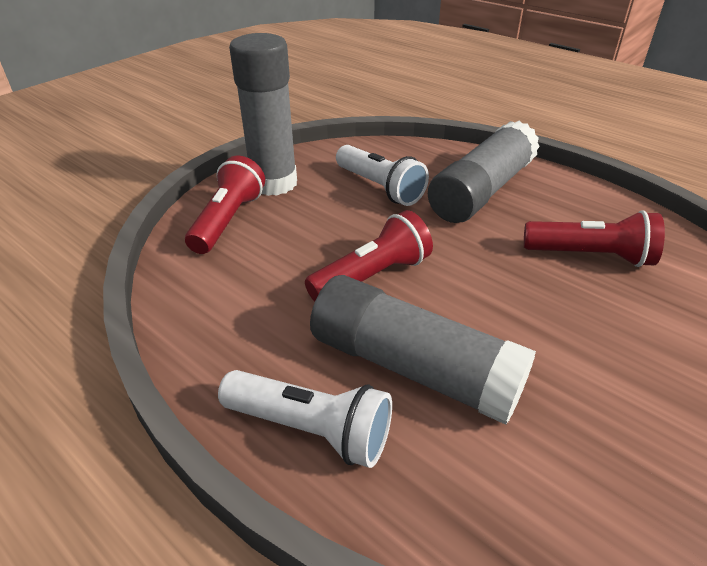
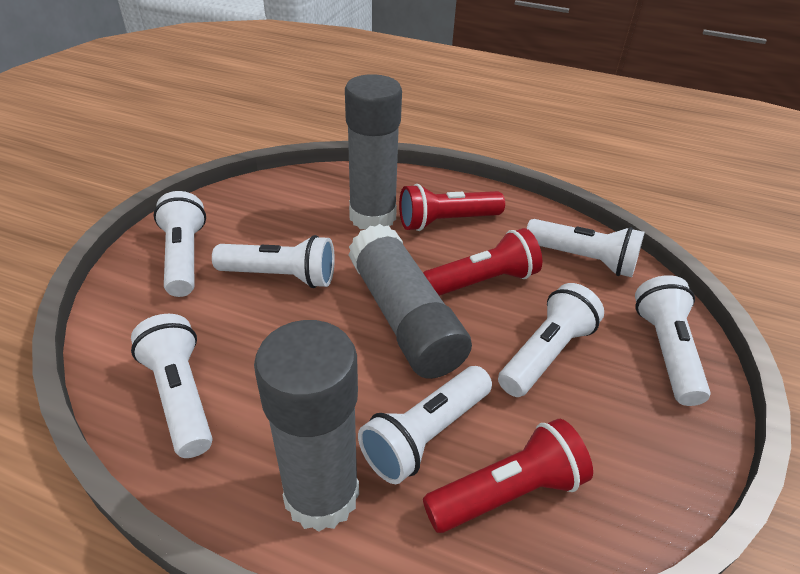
white flashlight: 2 -> 7

